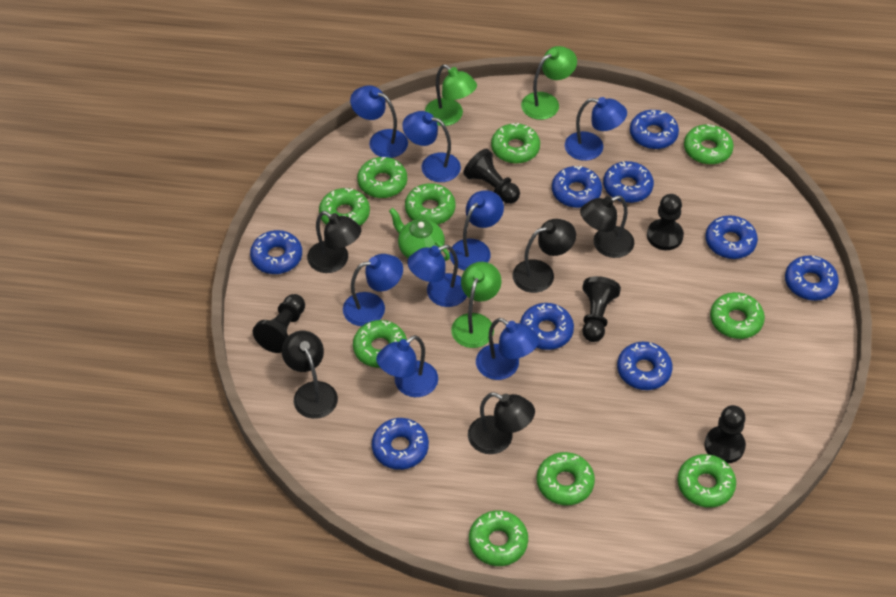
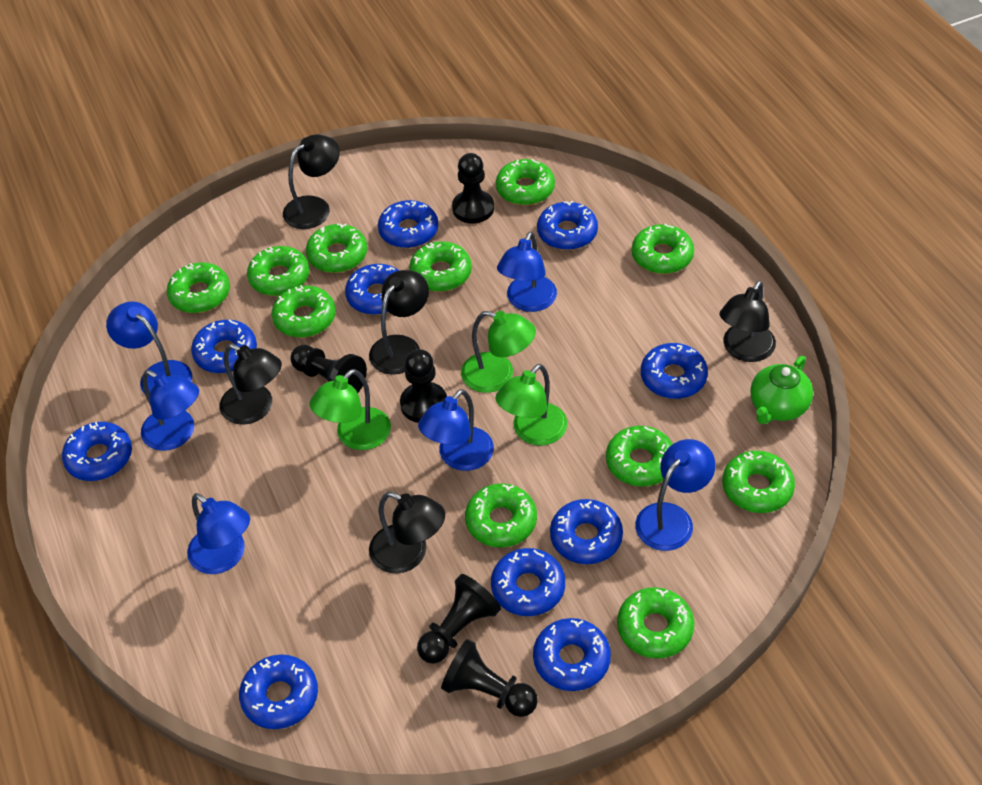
blue donut: 9 -> 10
blue lamp: 8 -> 6
green donut: 10 -> 11

